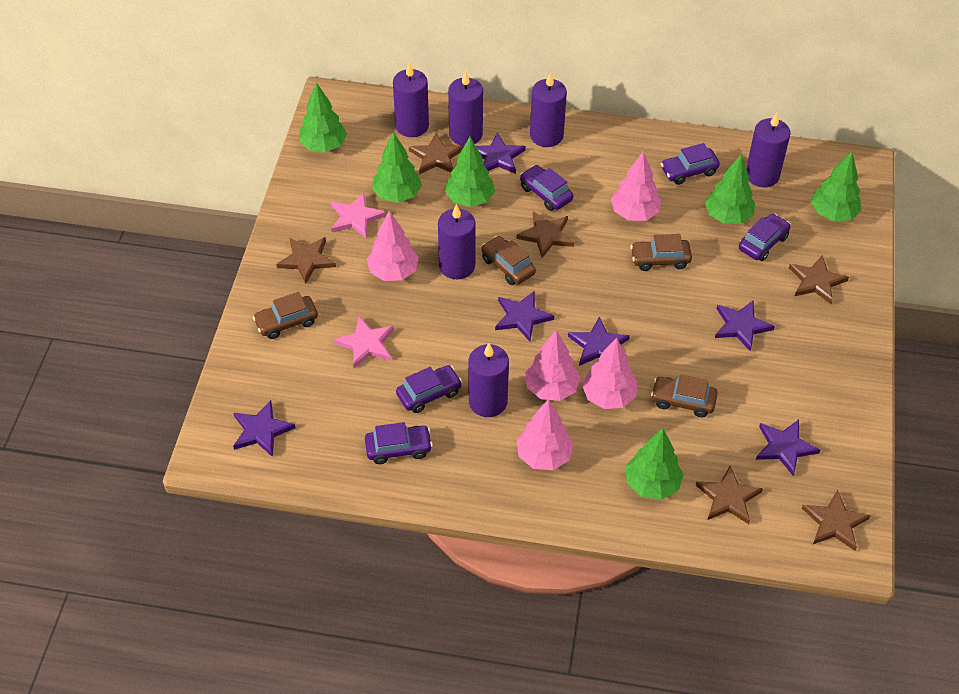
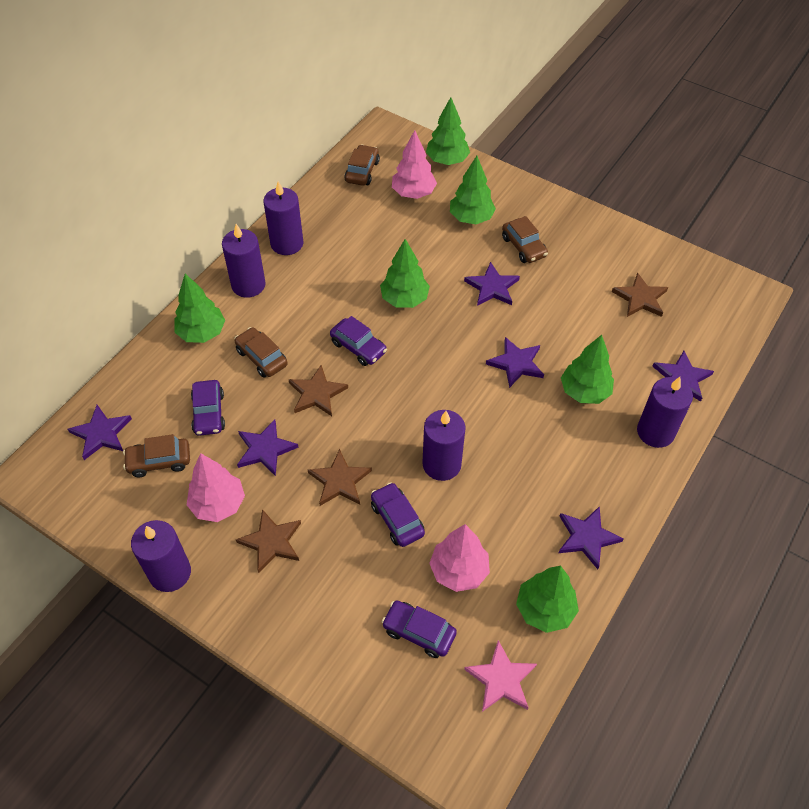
brown star: 6 -> 4
pink star: 2 -> 1
pink tree: 5 -> 3
purple candle: 6 -> 5
purple car: 5 -> 4

